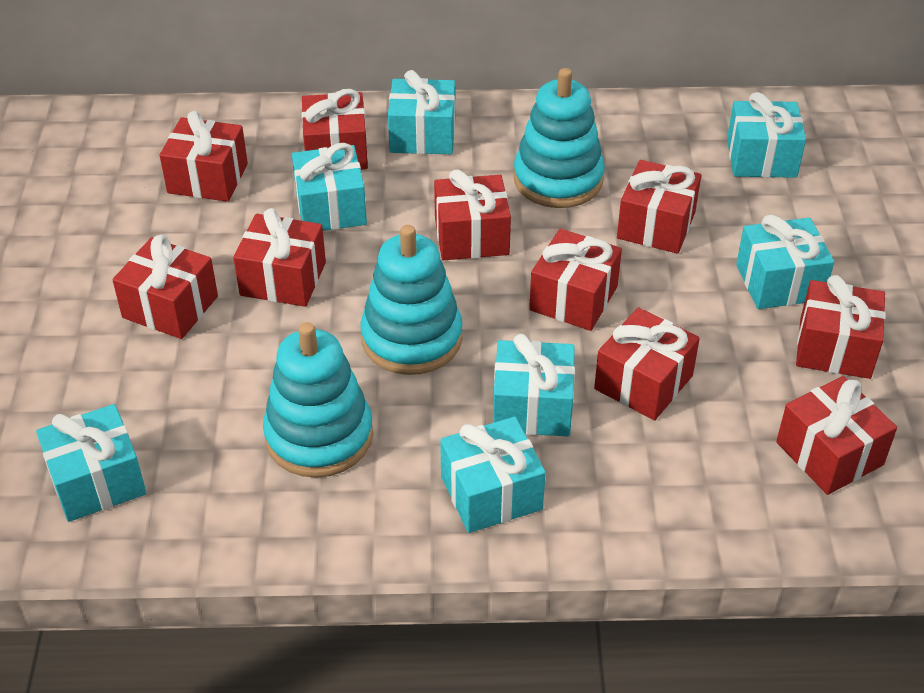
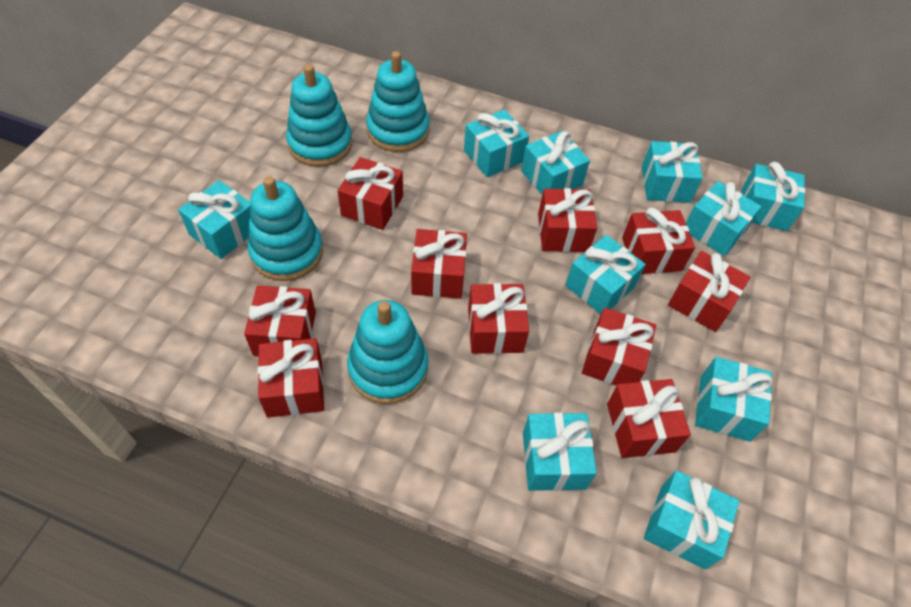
turquoise gift: 7 -> 10
turquoise stacking toy: 3 -> 4

